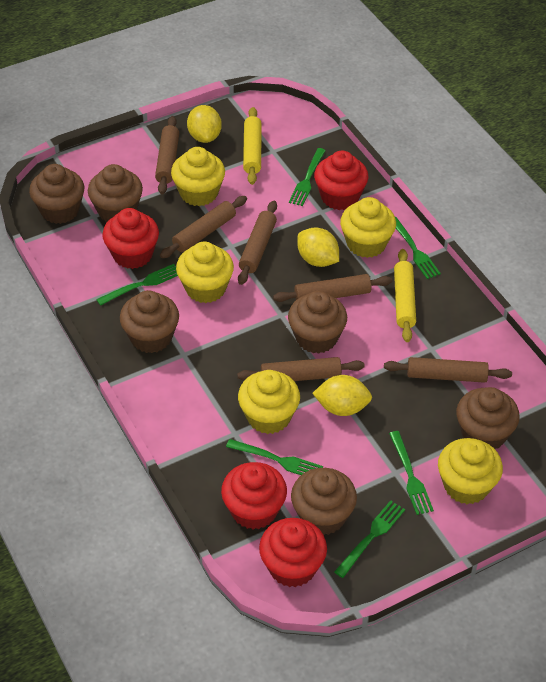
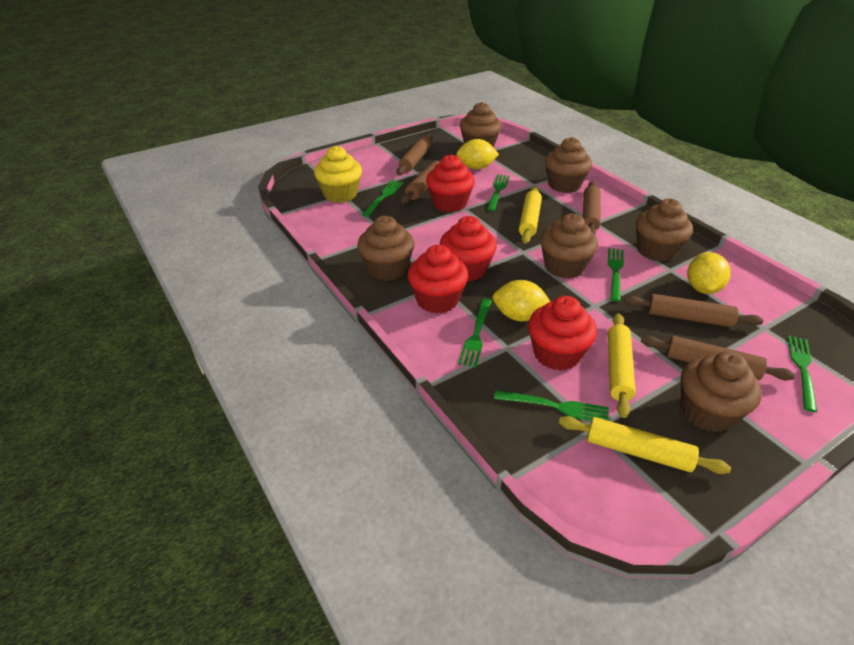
brown rolling pin: 6 -> 5
yellow cupcake: 5 -> 1
yellow rolling pin: 2 -> 3

